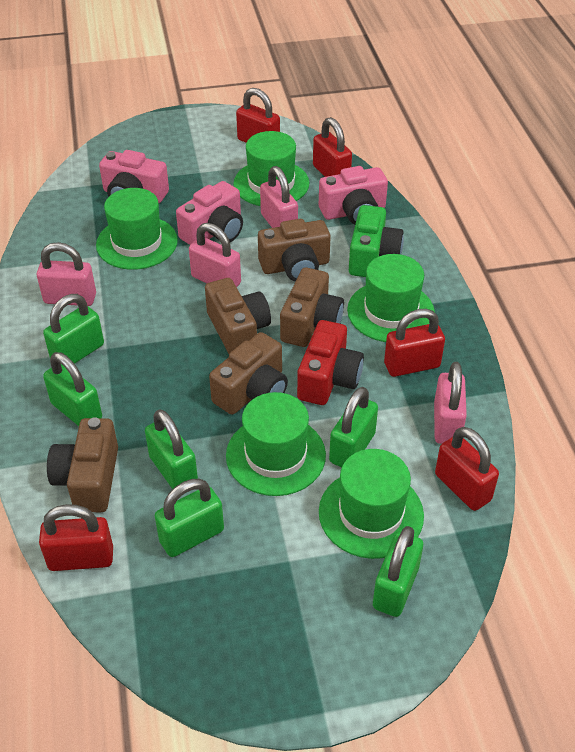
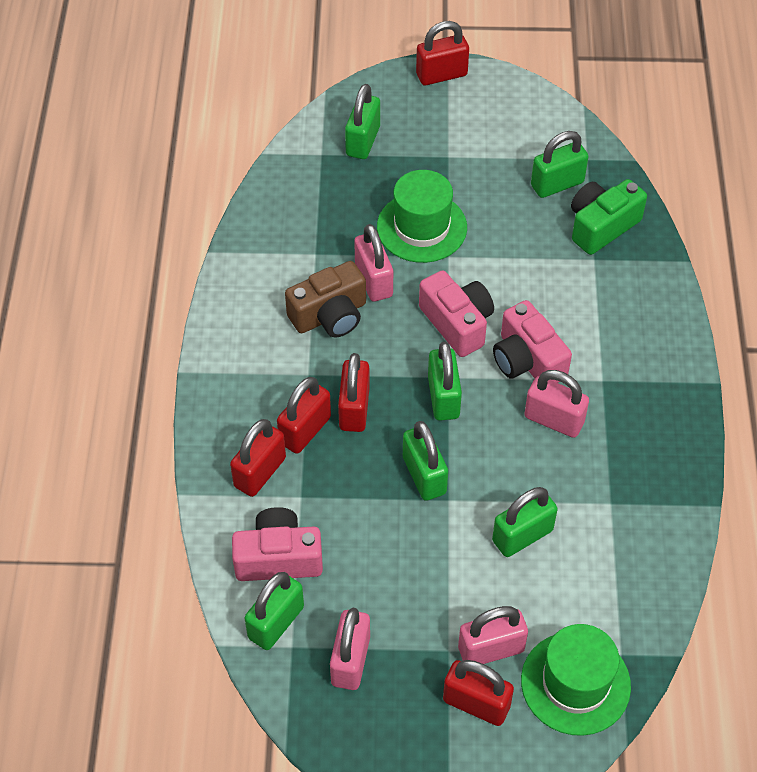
brown camera: 5 -> 1
green hat: 5 -> 2
red camera: 1 -> 0

